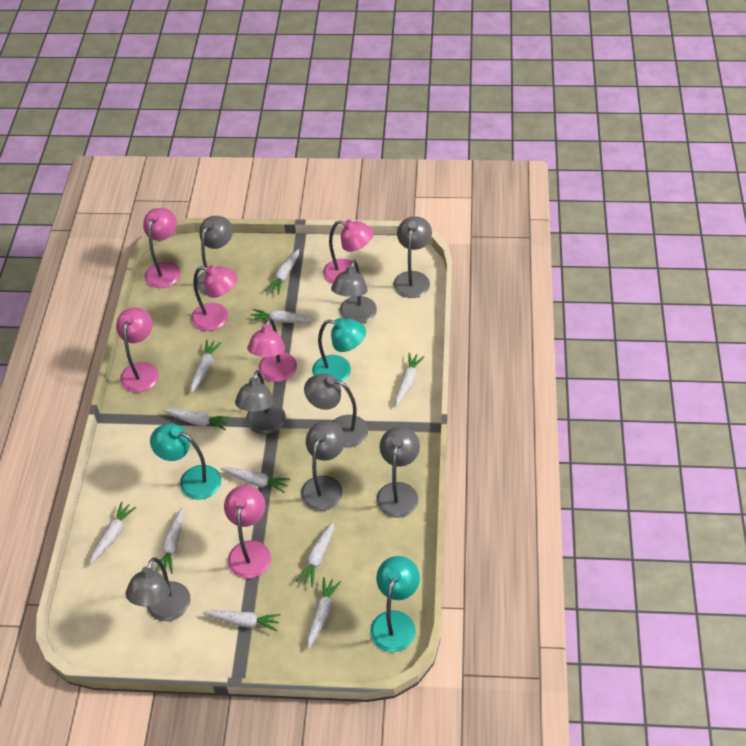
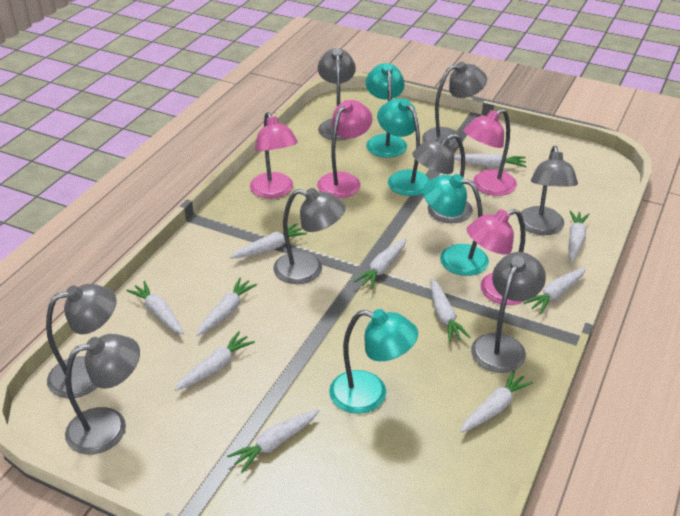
pink lamp: 6 -> 4
turquoise lamp: 3 -> 4

